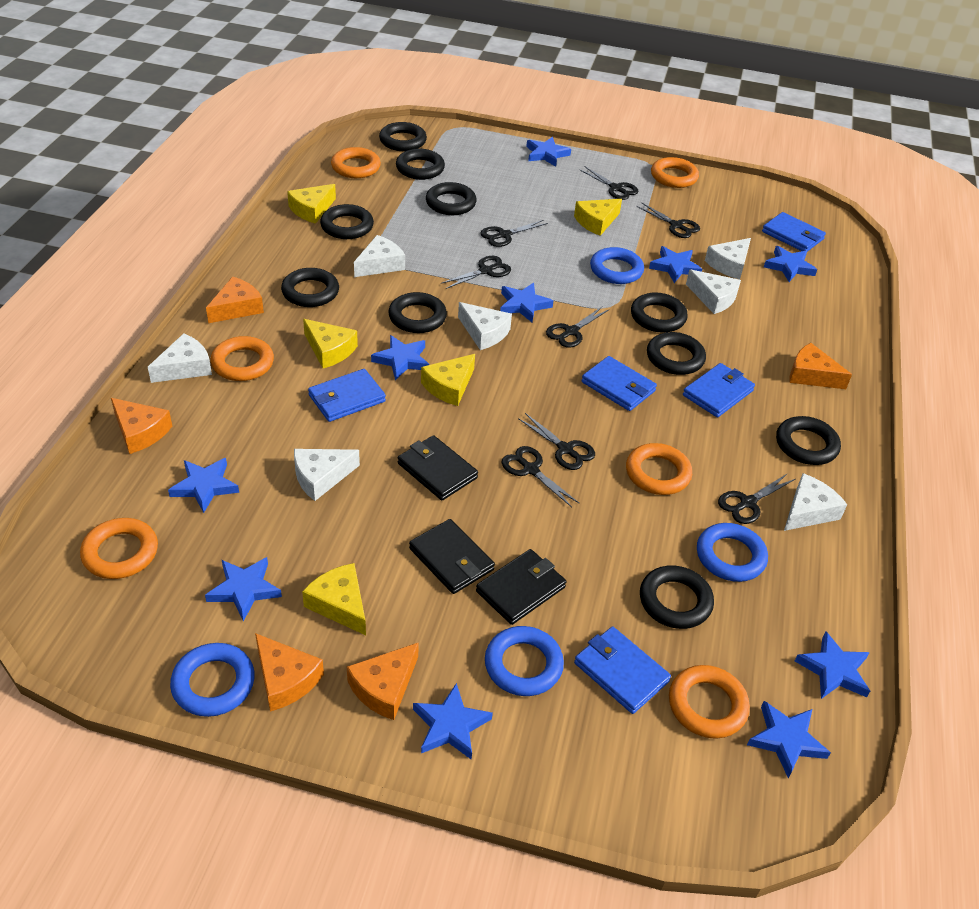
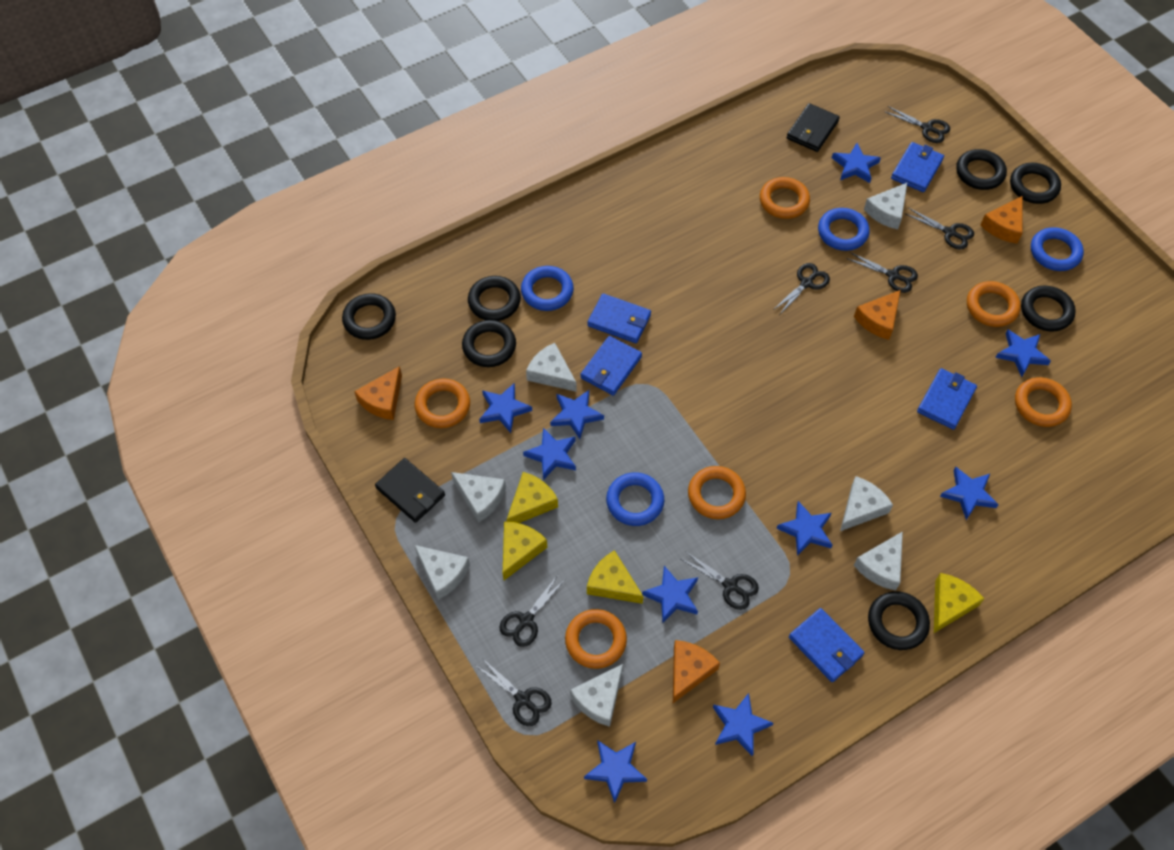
black ring: 10 -> 7
black scissors: 8 -> 7
black wallet: 3 -> 2
orange cheese: 5 -> 4
yellow cheese: 5 -> 4

